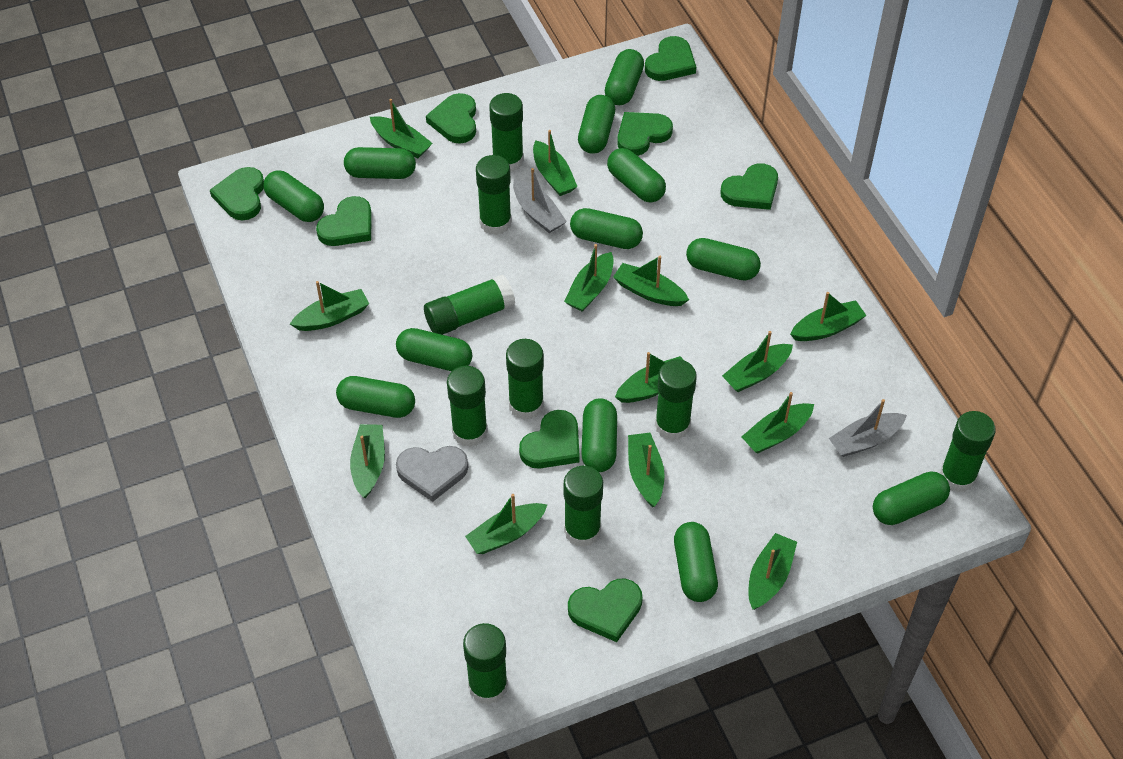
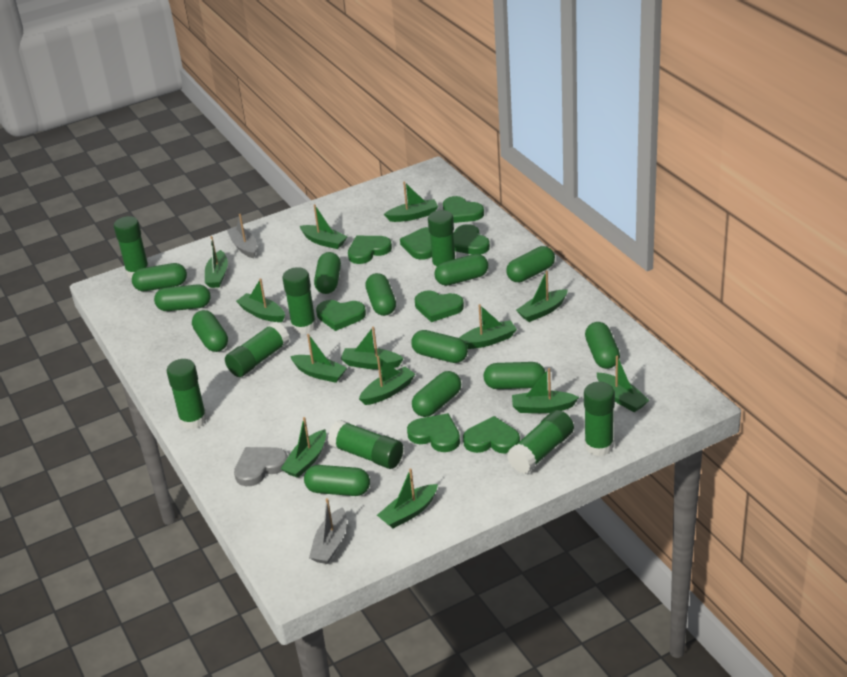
green glue stick: 9 -> 8

